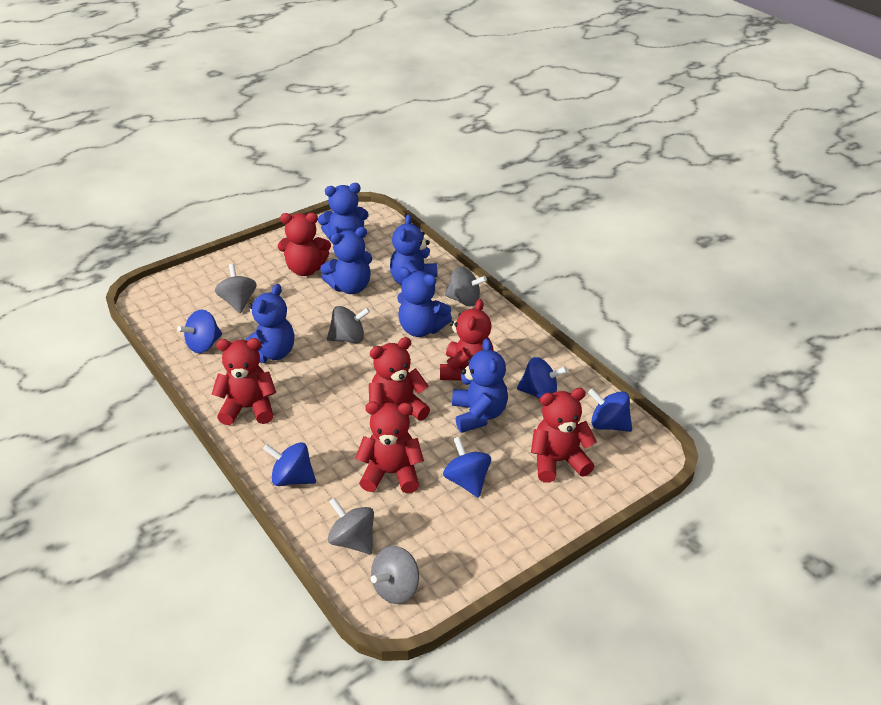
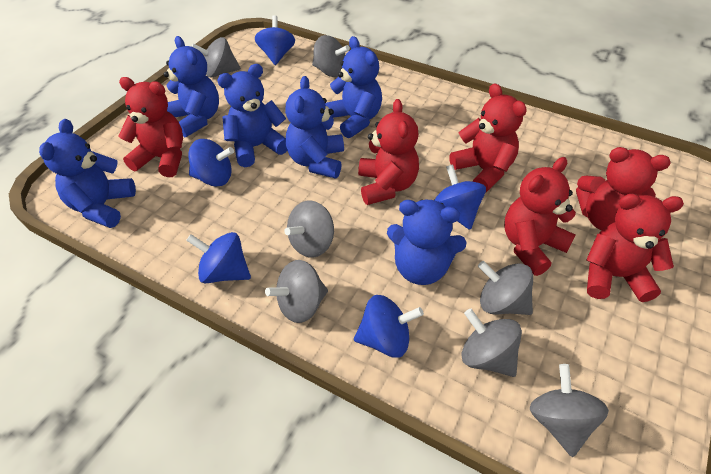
grey spinning top: 5 -> 7

